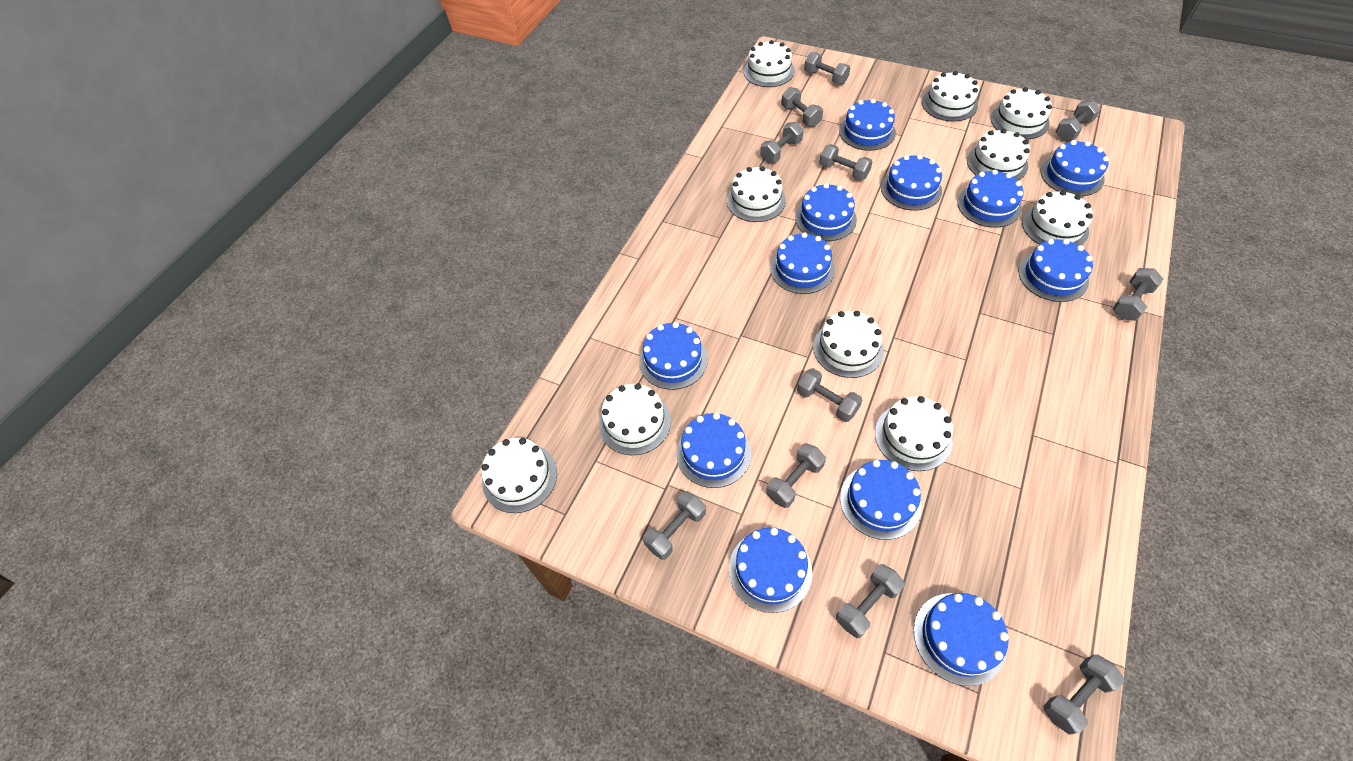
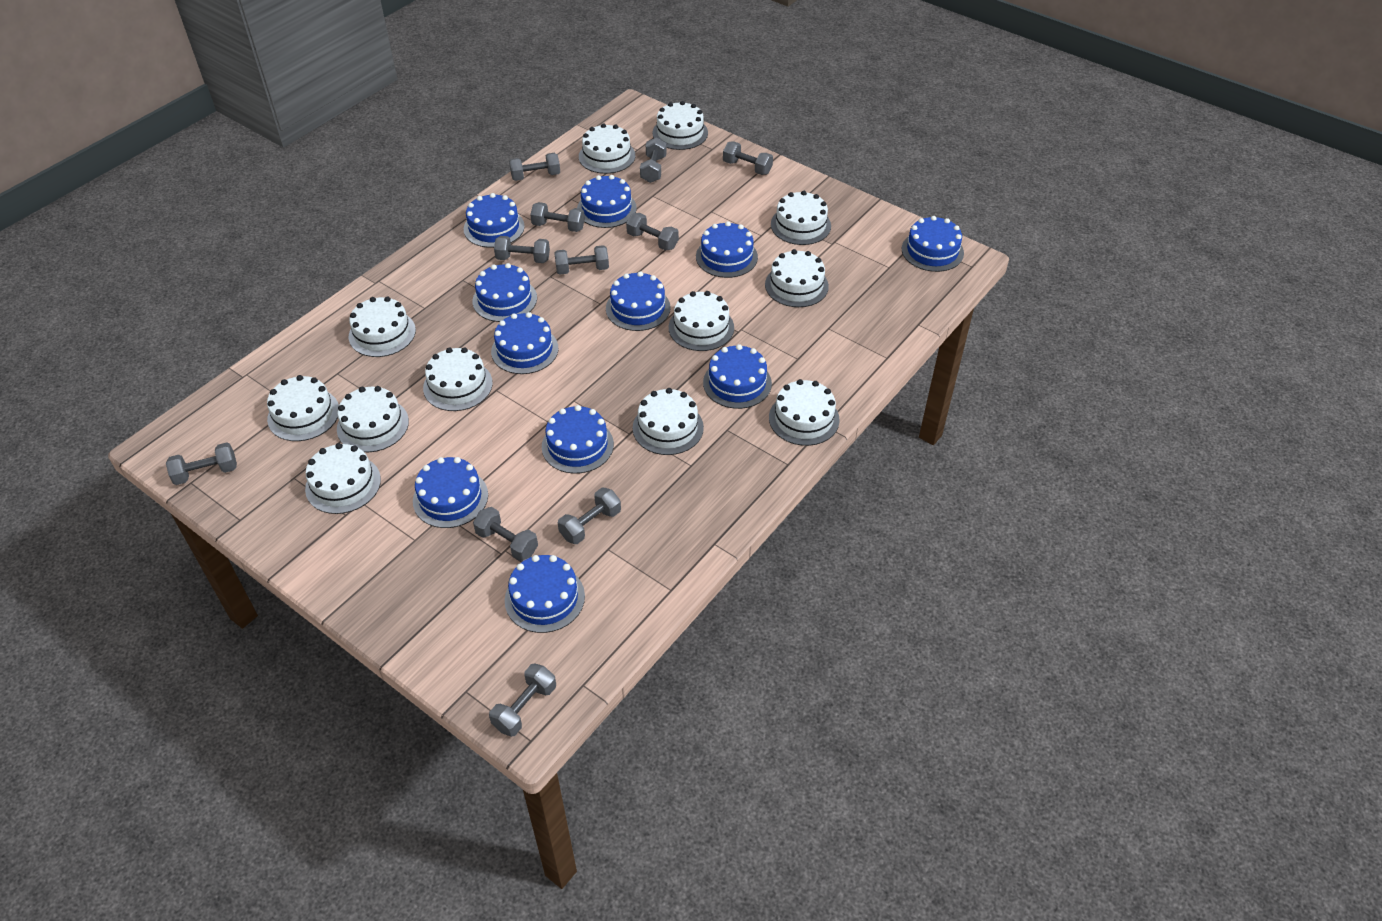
blue cake: 12 -> 11
white cake: 10 -> 12

